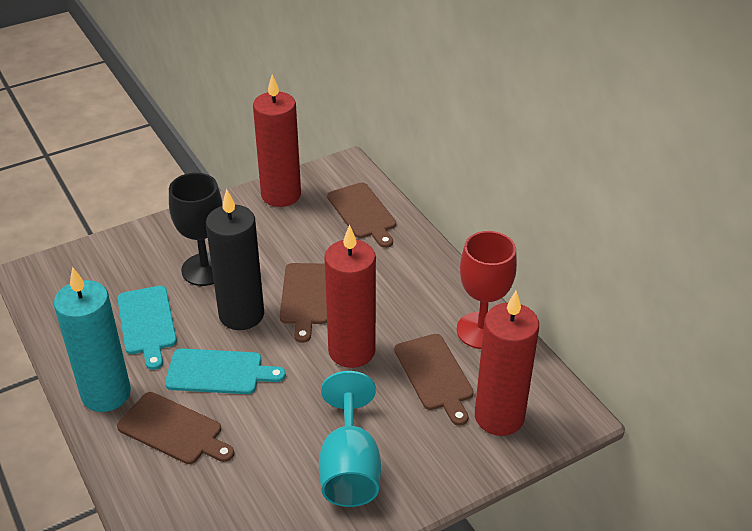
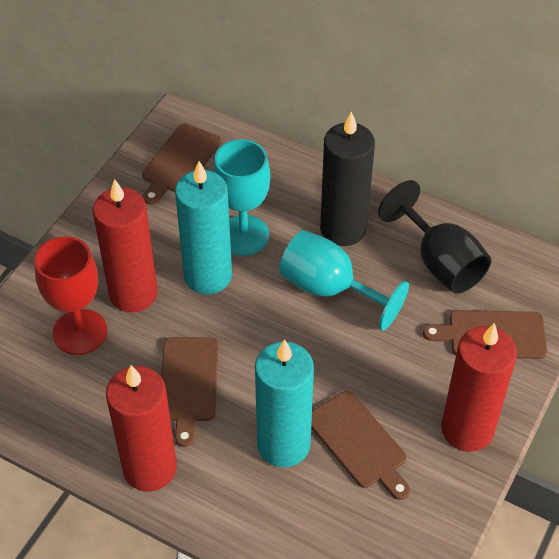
turquoise candle: 1 -> 2
turquoise cutting board: 2 -> 0
turquoise goblet: 1 -> 2

